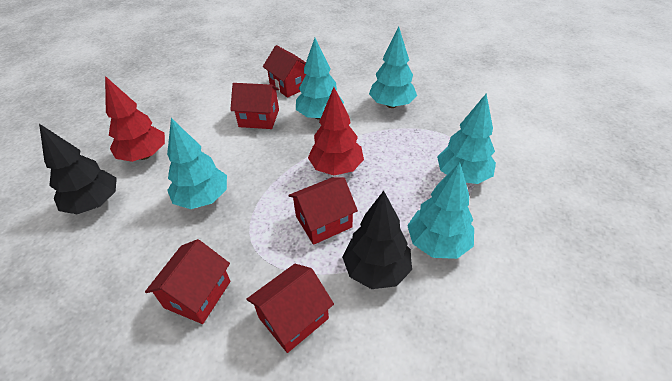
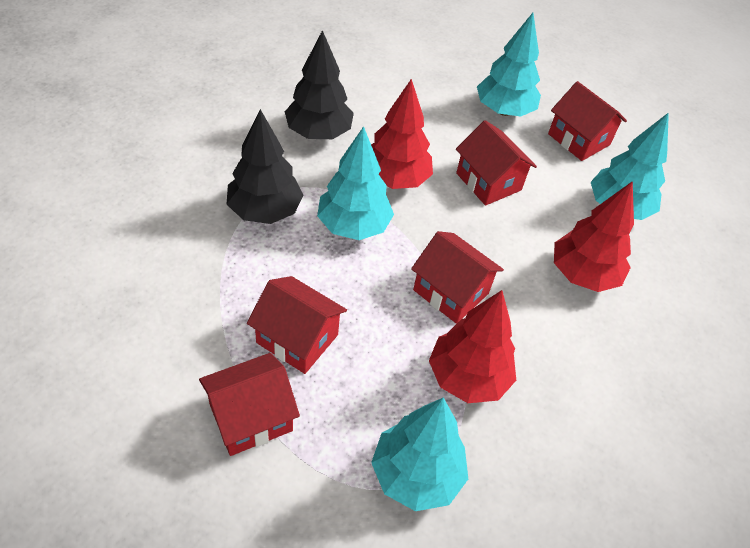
red tree: 2 -> 3
turquoise tree: 5 -> 4

